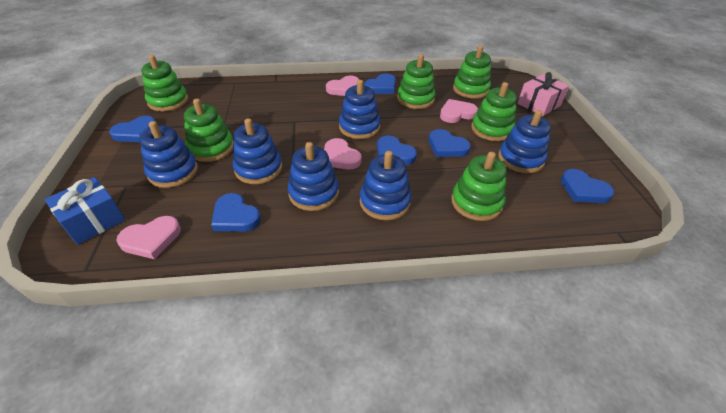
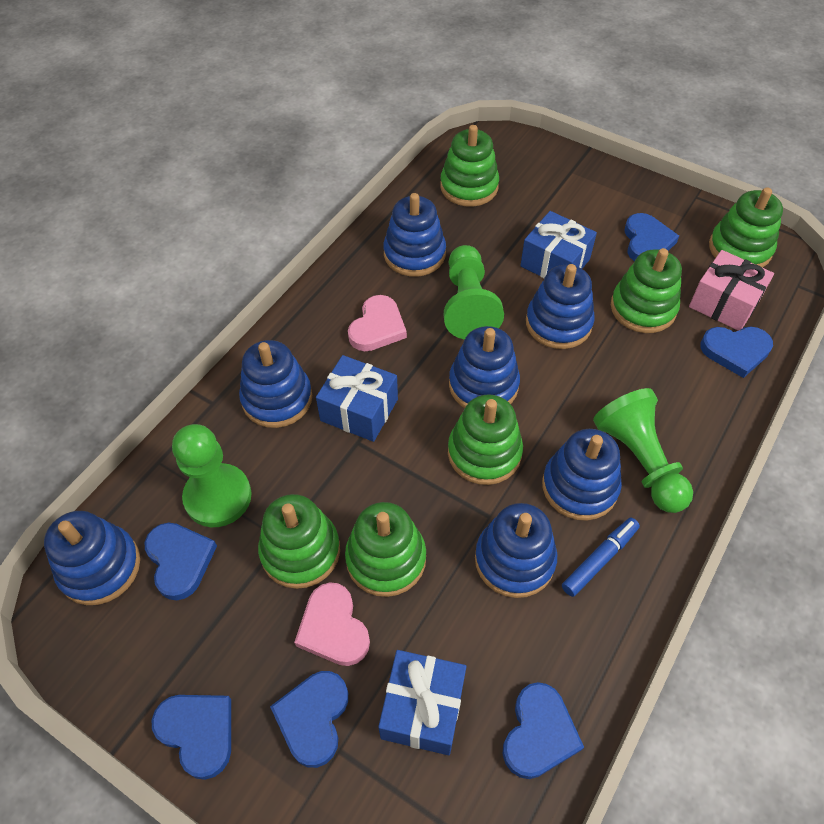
blue gift: 1 -> 3
blue marker: 0 -> 1
blue stacking toy: 6 -> 7
green pawn: 0 -> 3
pink heart: 4 -> 2

